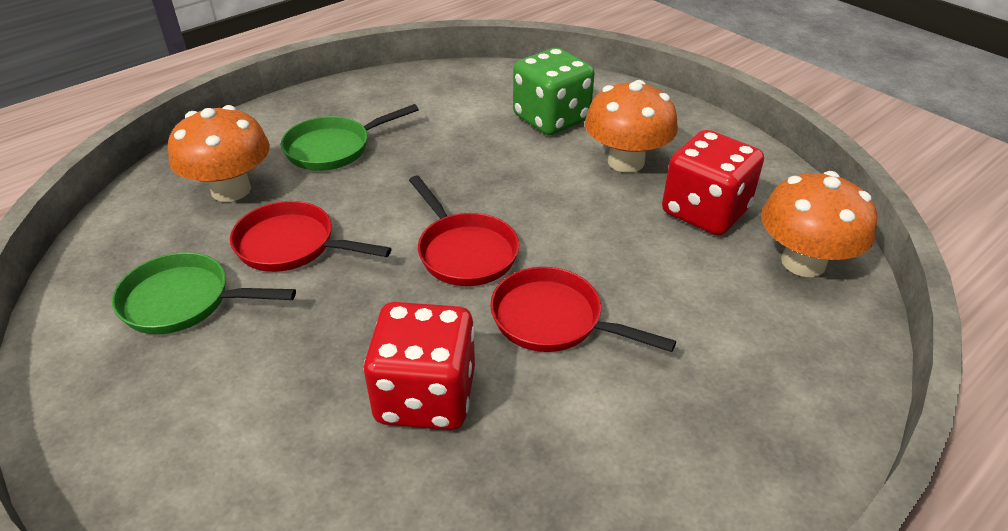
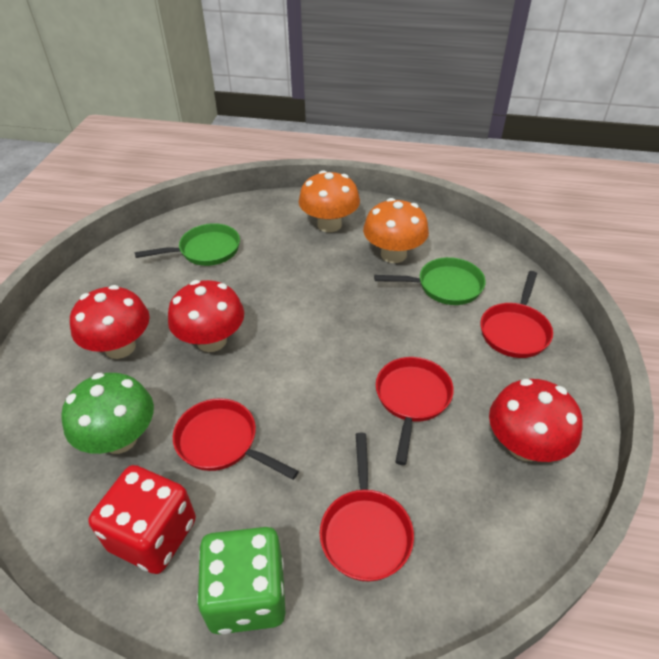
green mushroom: 0 -> 1
orange mushroom: 3 -> 2
red dice: 2 -> 1
red mushroom: 0 -> 3
red pan: 3 -> 4

